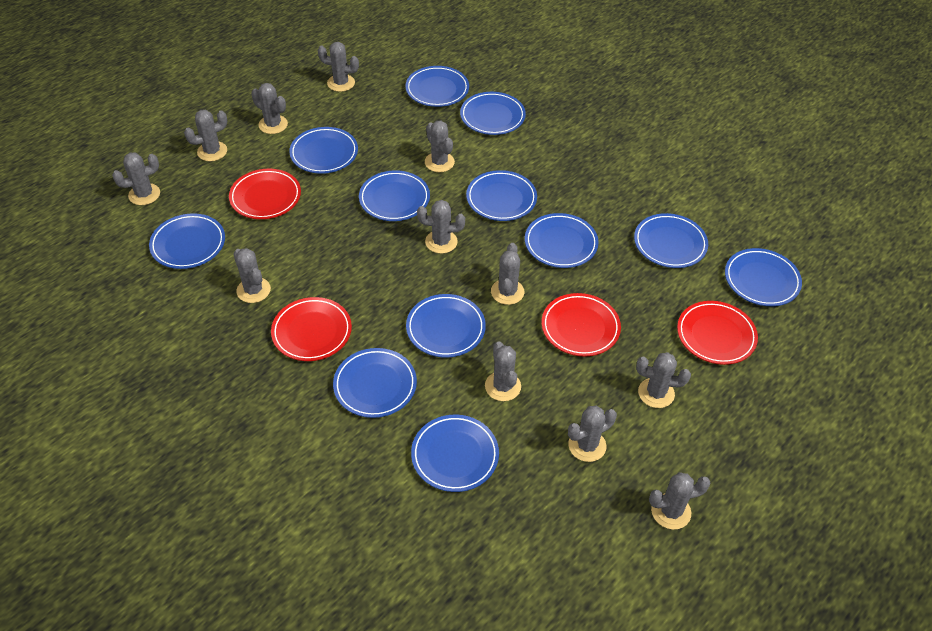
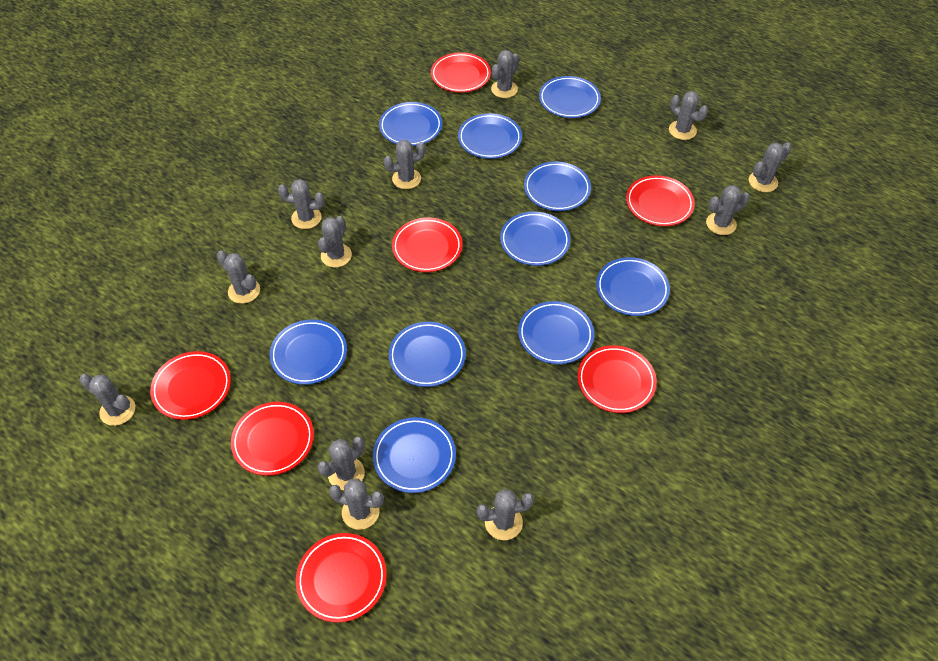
blue plate: 12 -> 10
red plate: 4 -> 7

